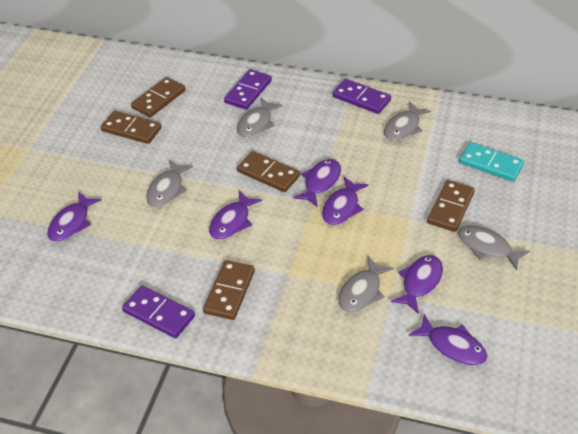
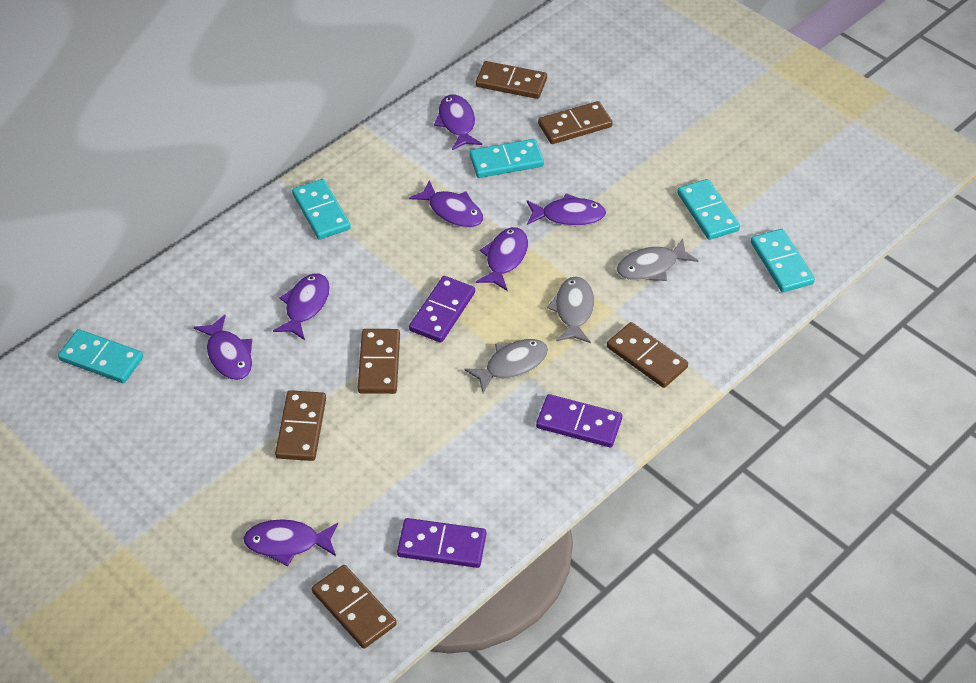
brown domino: 5 -> 6
grey fish: 5 -> 3
purple fish: 6 -> 7
turquoise domino: 1 -> 5

